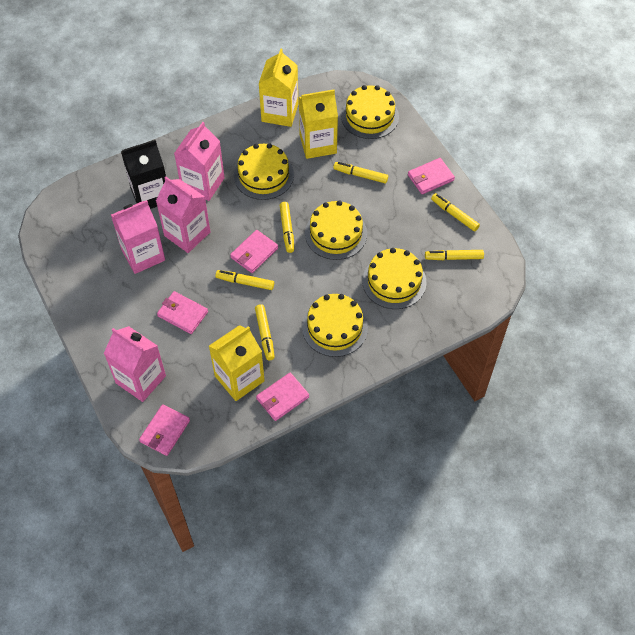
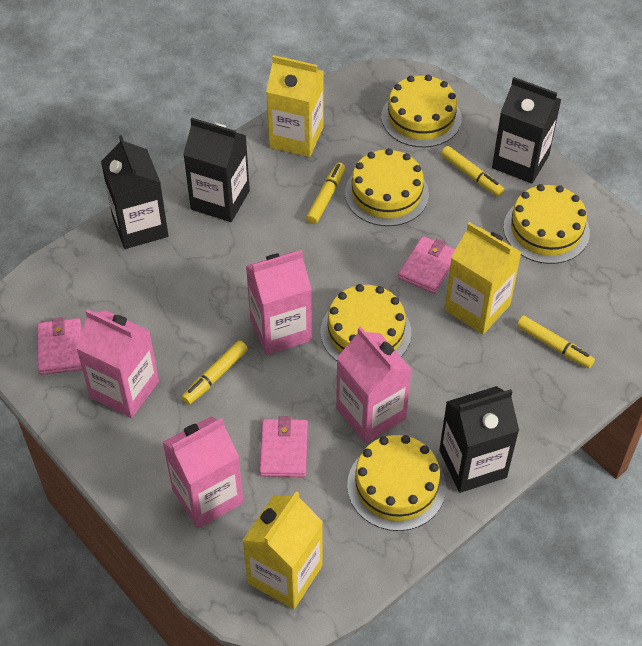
black carton: 1 -> 4
pink wallet: 5 -> 3
yellow marker: 6 -> 4

